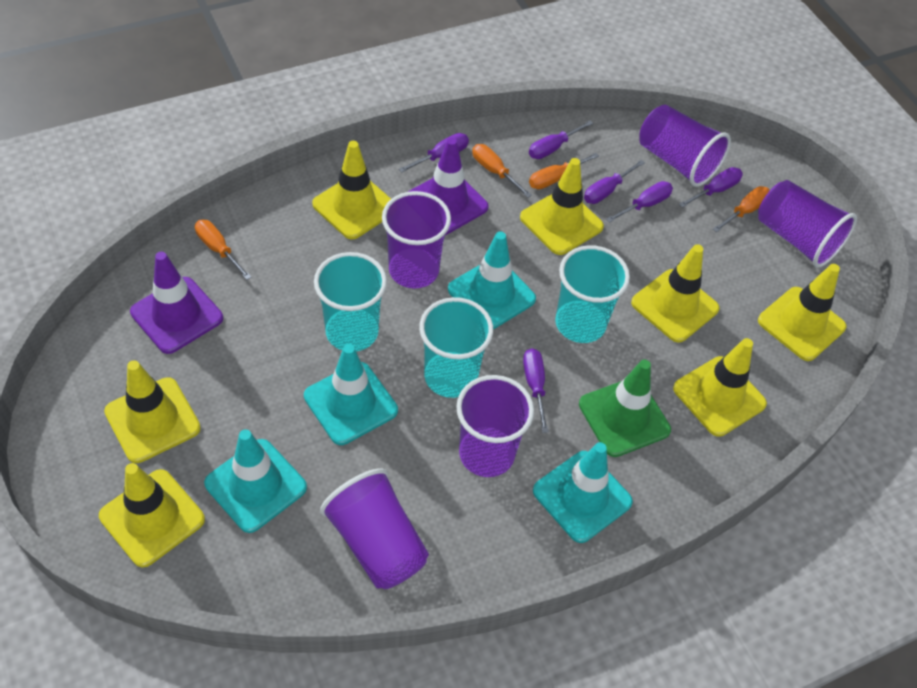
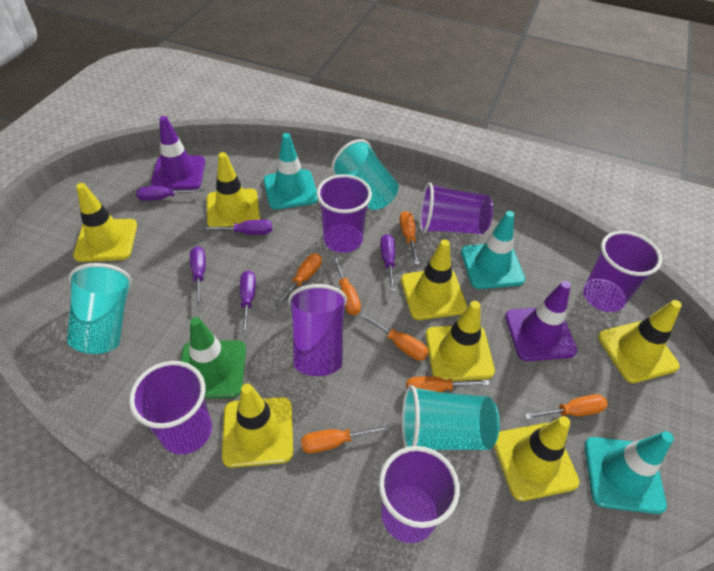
orange screwdriver: 4 -> 7
purple cup: 5 -> 6
purple screwdriver: 6 -> 5
turquoise traffic cone: 4 -> 3

